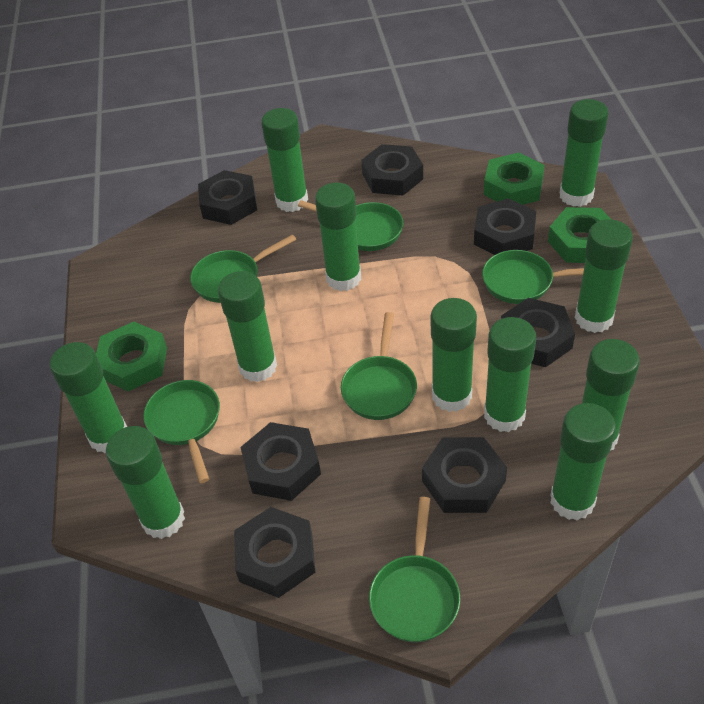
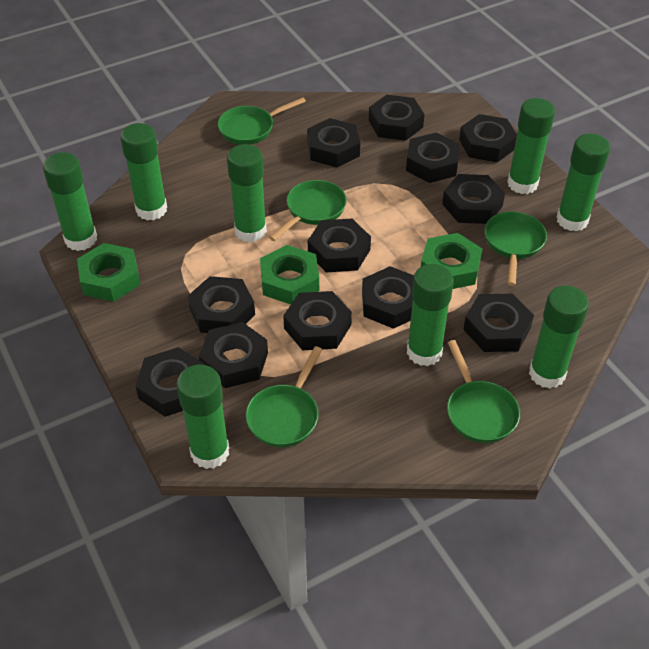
black nut: 7 -> 12
green glue stick: 11 -> 8
green pan: 6 -> 5

